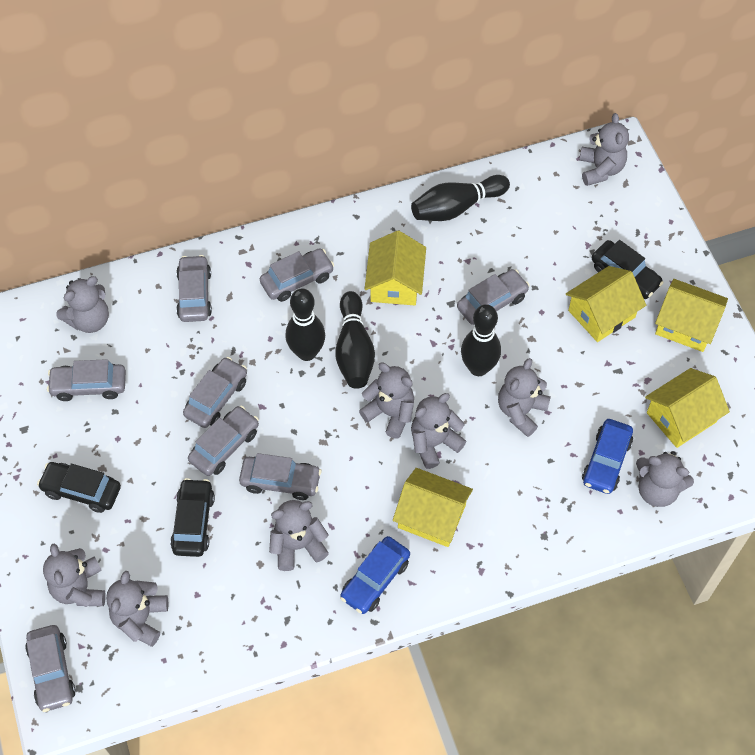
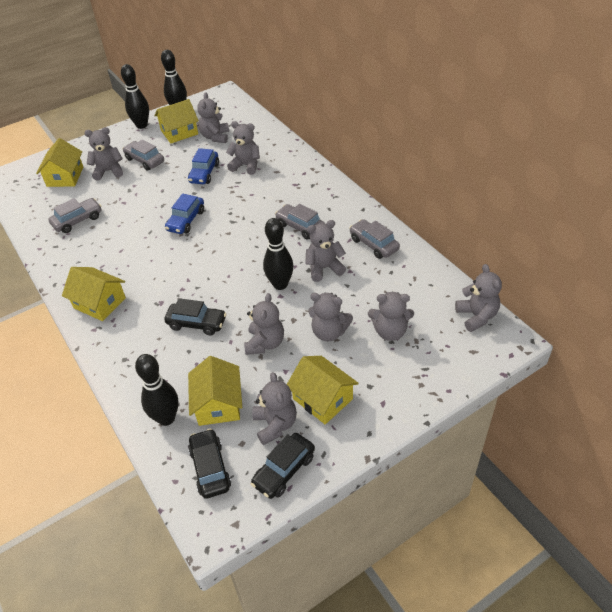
grey car: 8 -> 4

